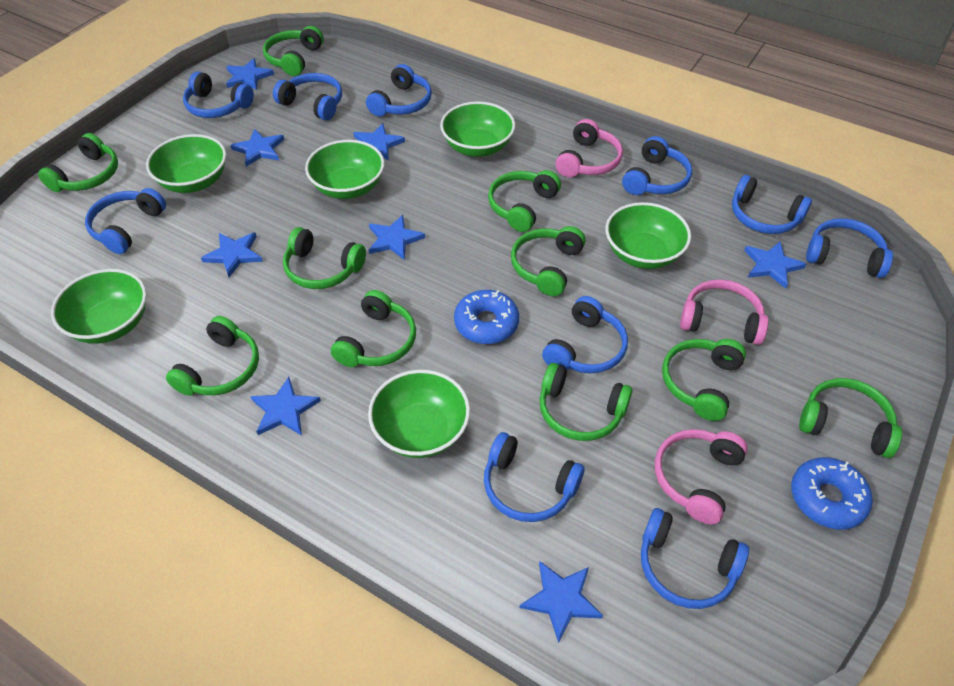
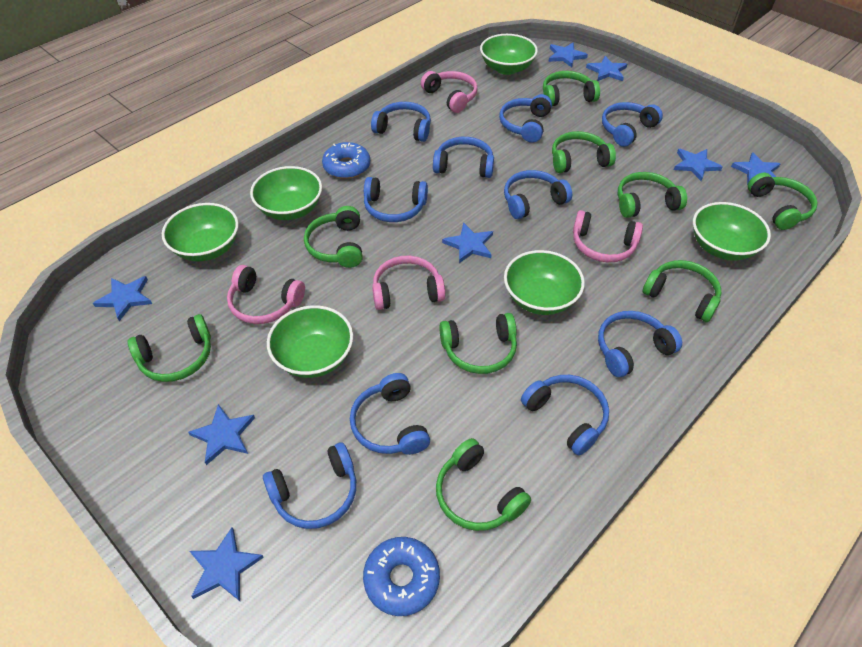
green headphones: 10 -> 9
pink headphones: 3 -> 4

